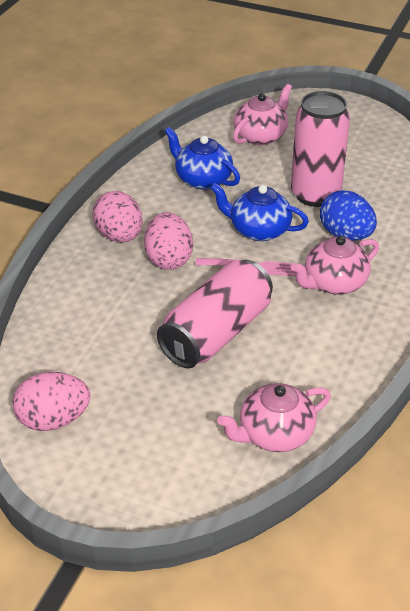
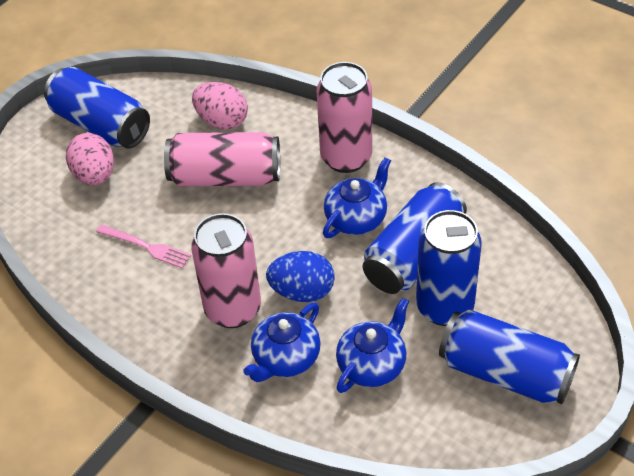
blue can: 0 -> 4
blue teapot: 2 -> 3
pink can: 2 -> 3
pink egg: 3 -> 2
pink teapot: 3 -> 0

